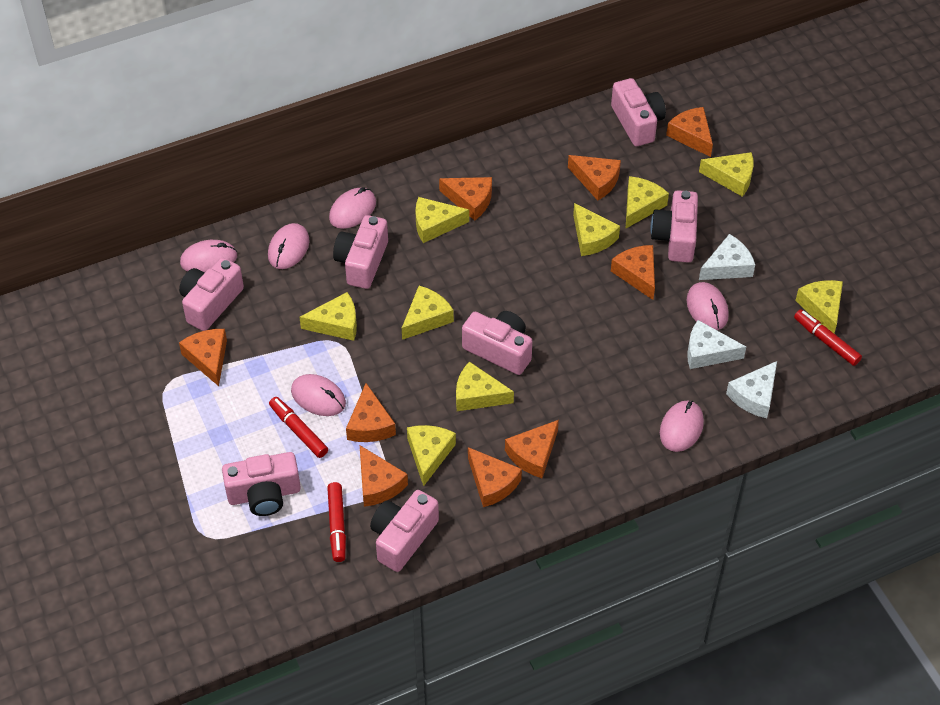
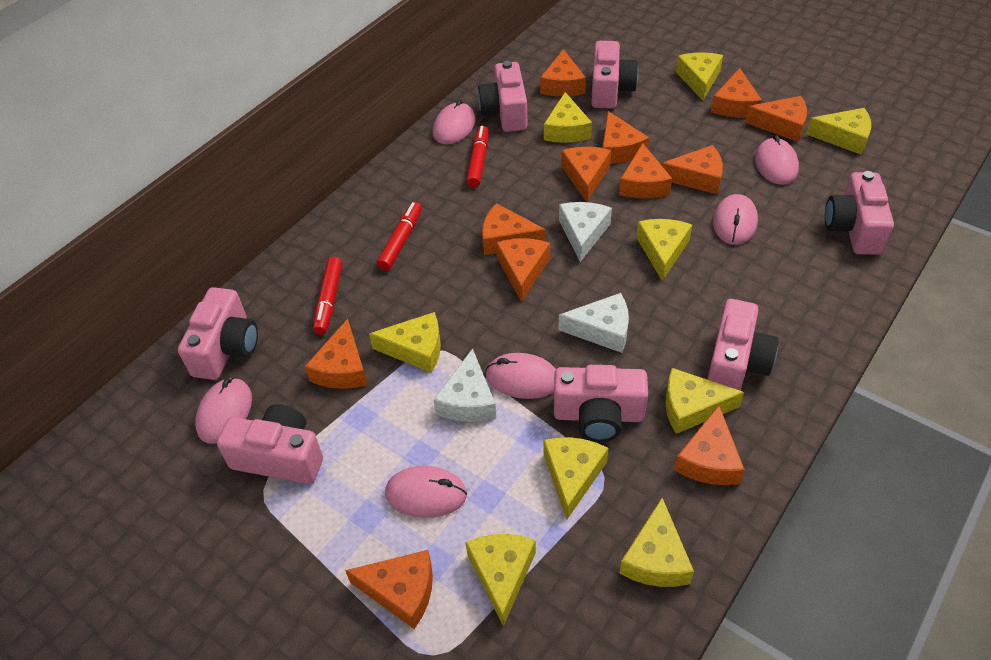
orange cheese: 9 -> 12

